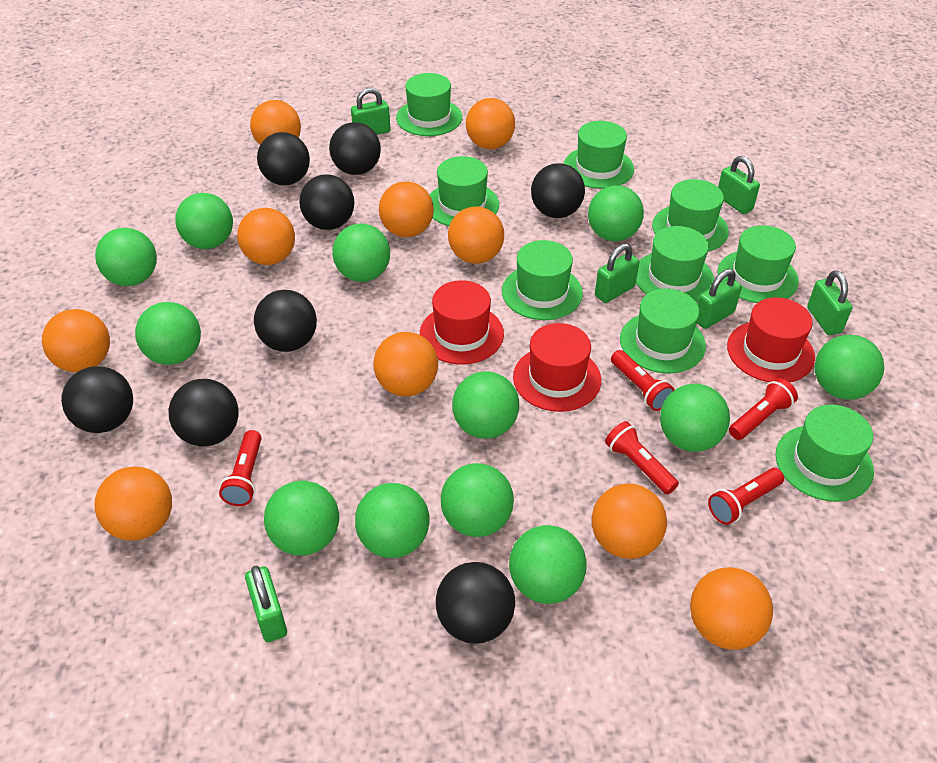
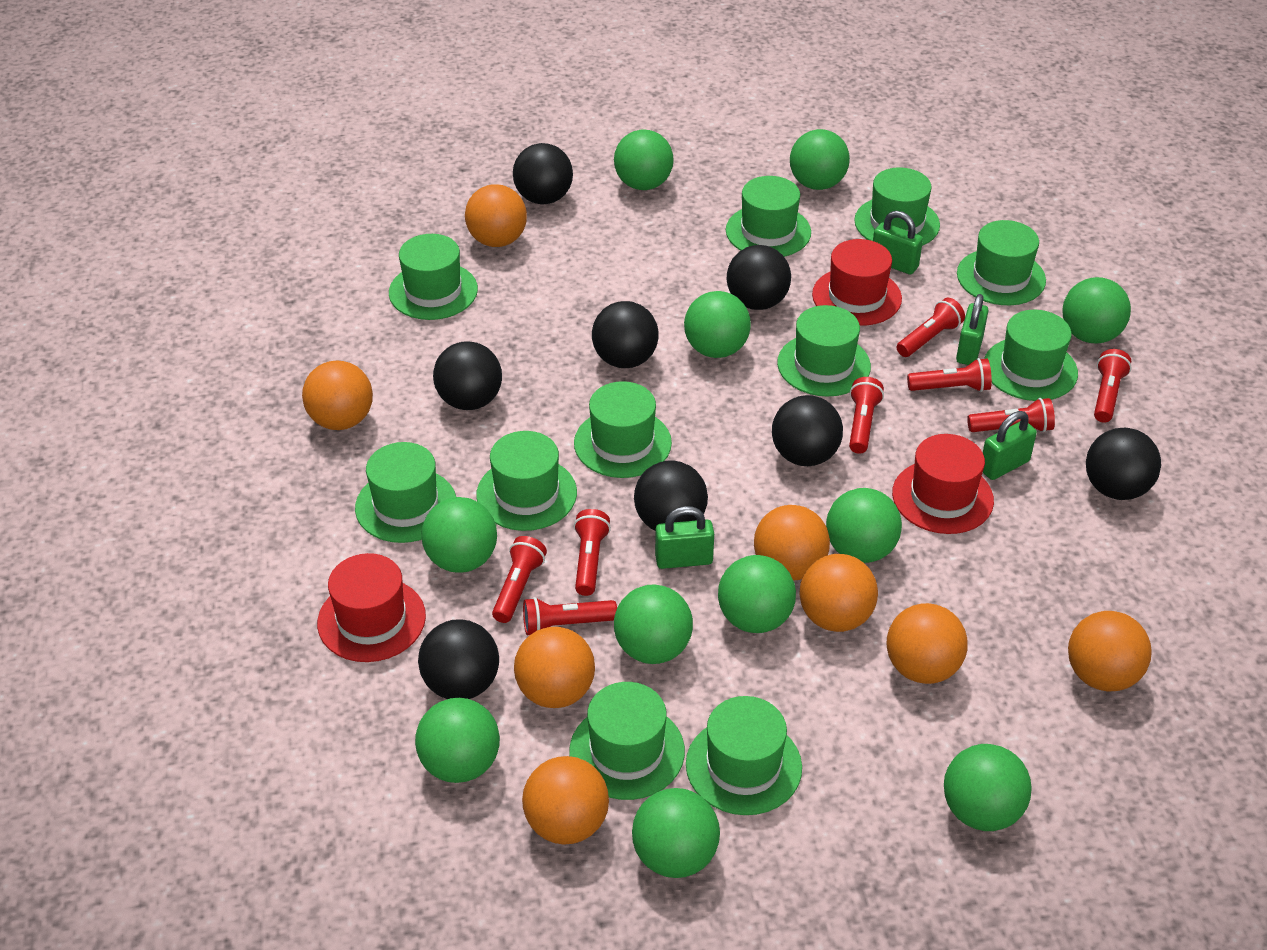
green ball: 12 -> 11
green hat: 9 -> 11
green padlock: 6 -> 4
orange ball: 10 -> 8
red flashlight: 5 -> 8

